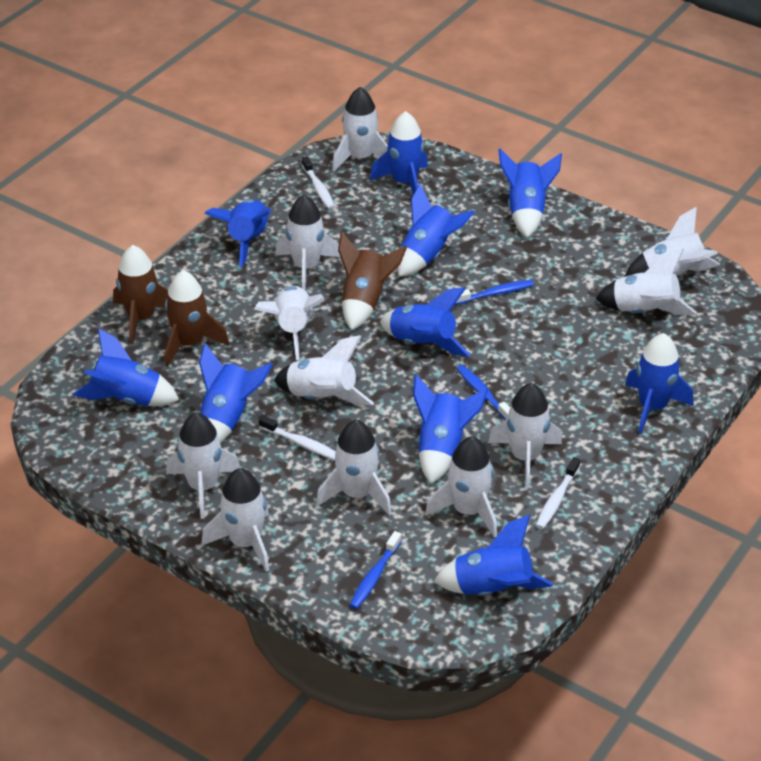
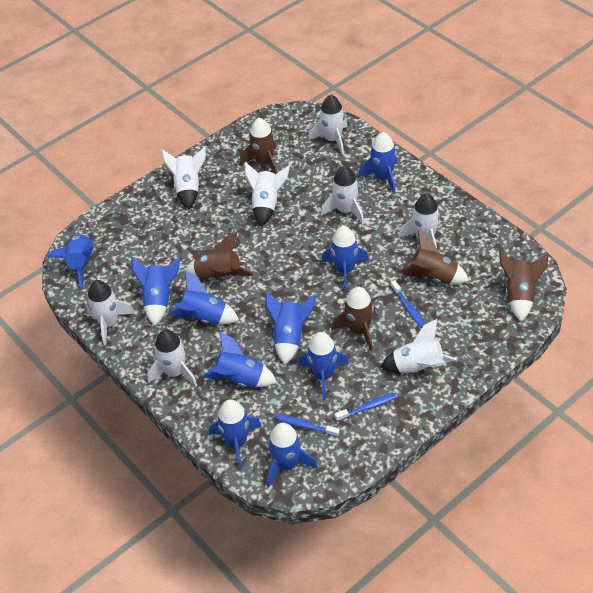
brown rocket: 3 -> 5
white rocket: 11 -> 8
white toothbrush: 3 -> 0

